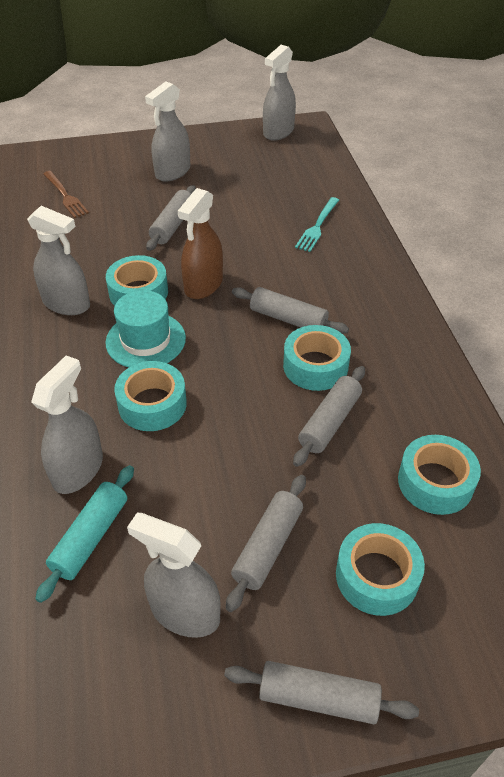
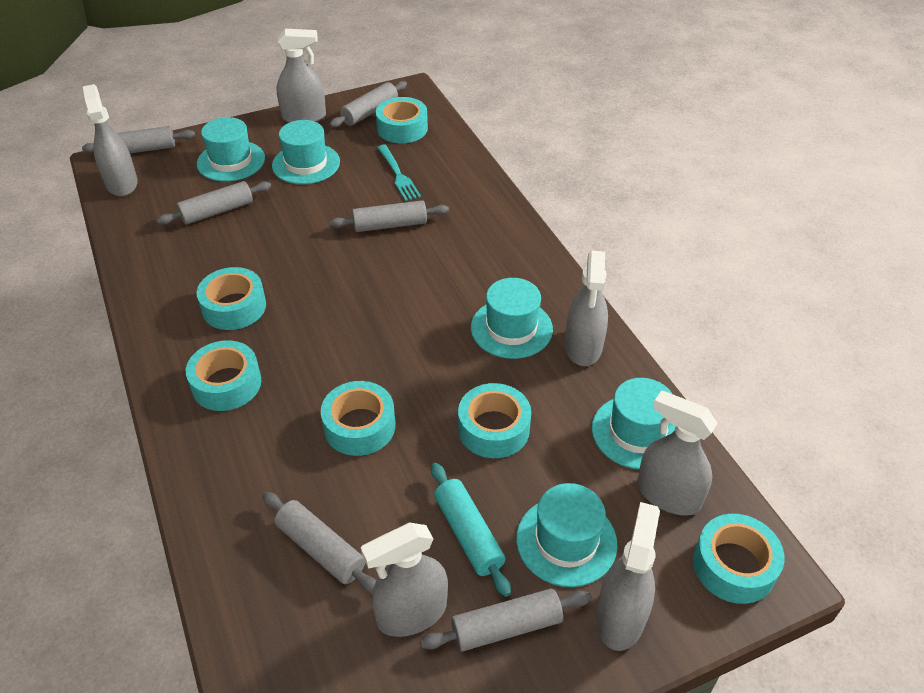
brown fork: 1 -> 0
brown spray bottle: 1 -> 0
grey rolling pin: 5 -> 6
grey spray bottle: 5 -> 6
turquoise hat: 1 -> 5
turquoise tape: 5 -> 6

